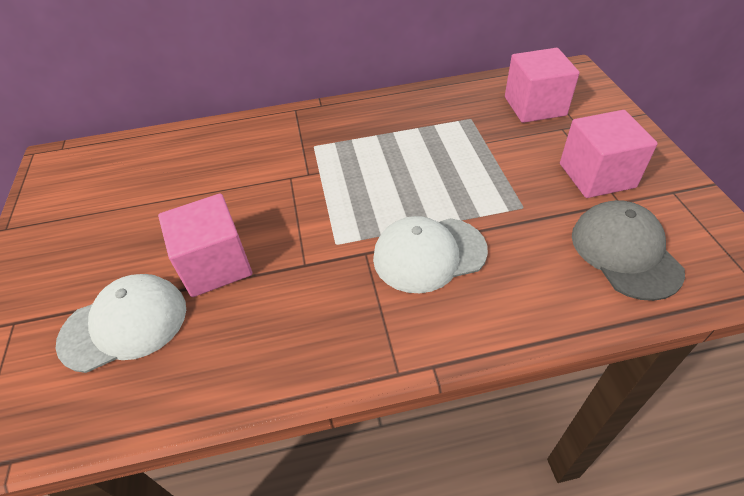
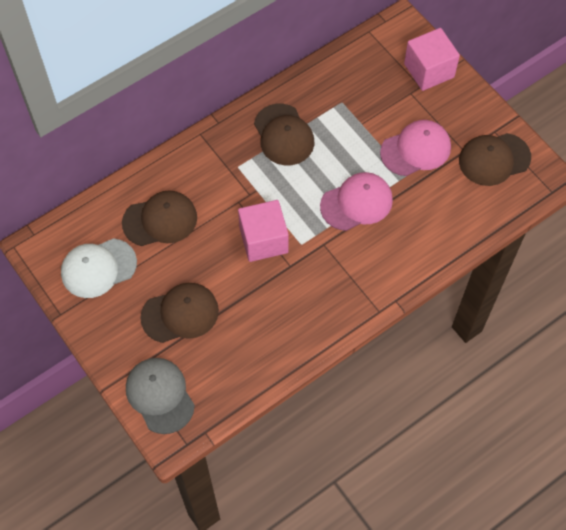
brown cap: 0 -> 4
pink cap: 0 -> 2
pink cube: 3 -> 2
white cap: 2 -> 1

